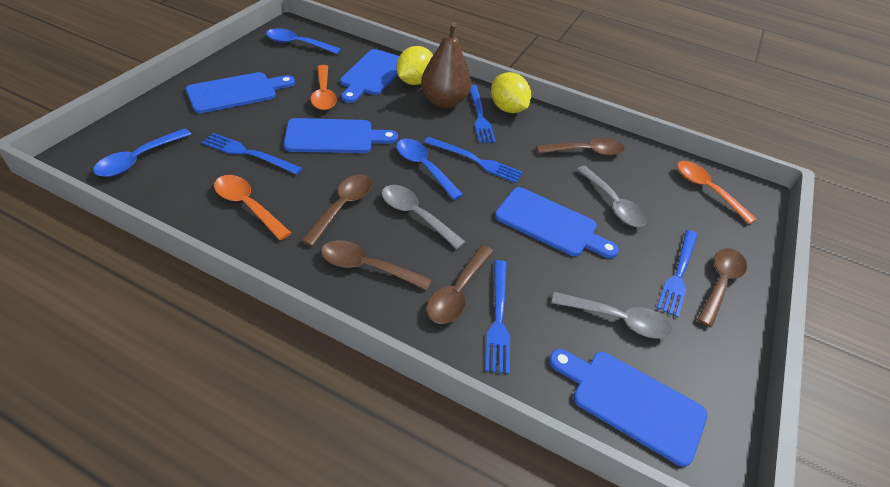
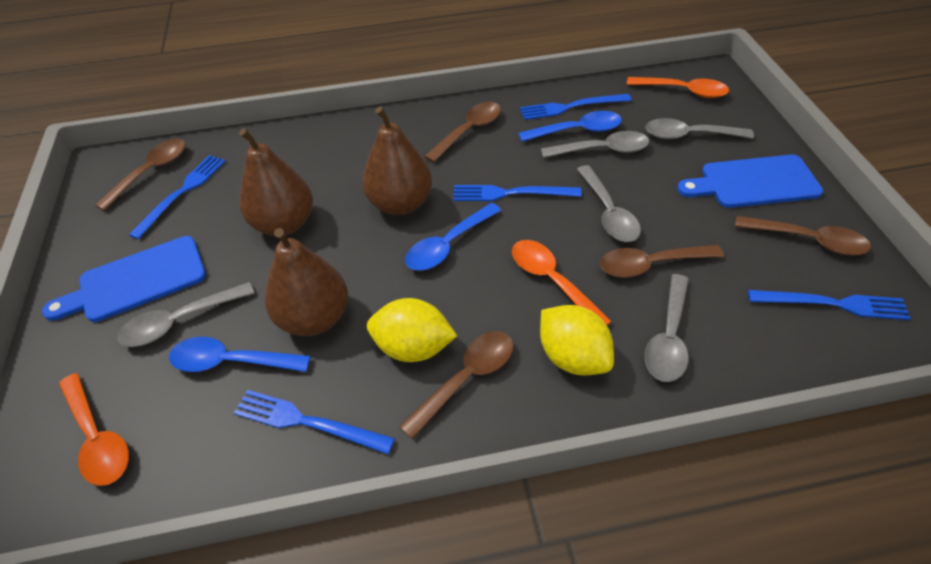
blue cutting board: 5 -> 2
brown pear: 1 -> 3
grey spoon: 3 -> 5

